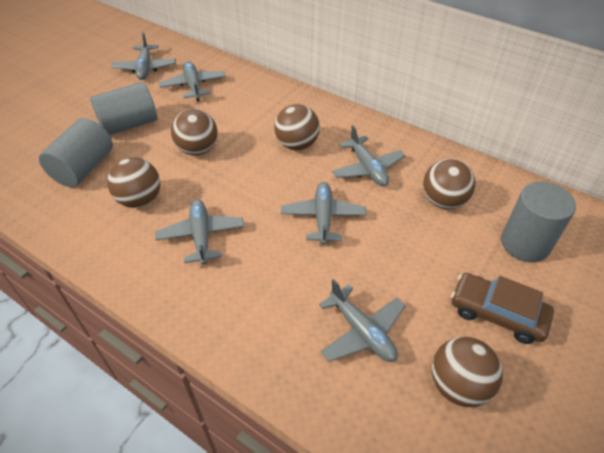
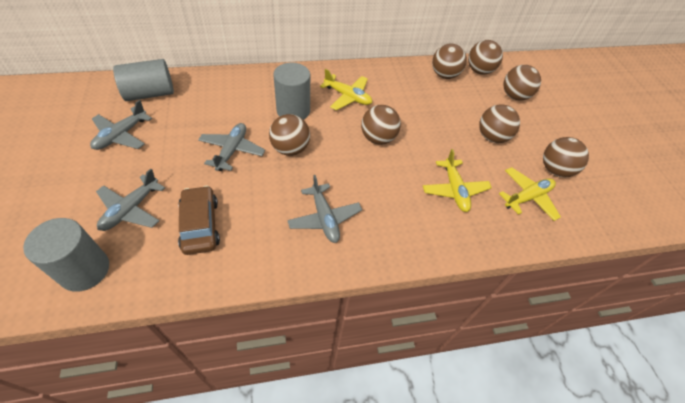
brown ball: 5 -> 7
grey plane: 6 -> 4
yellow plane: 0 -> 3

